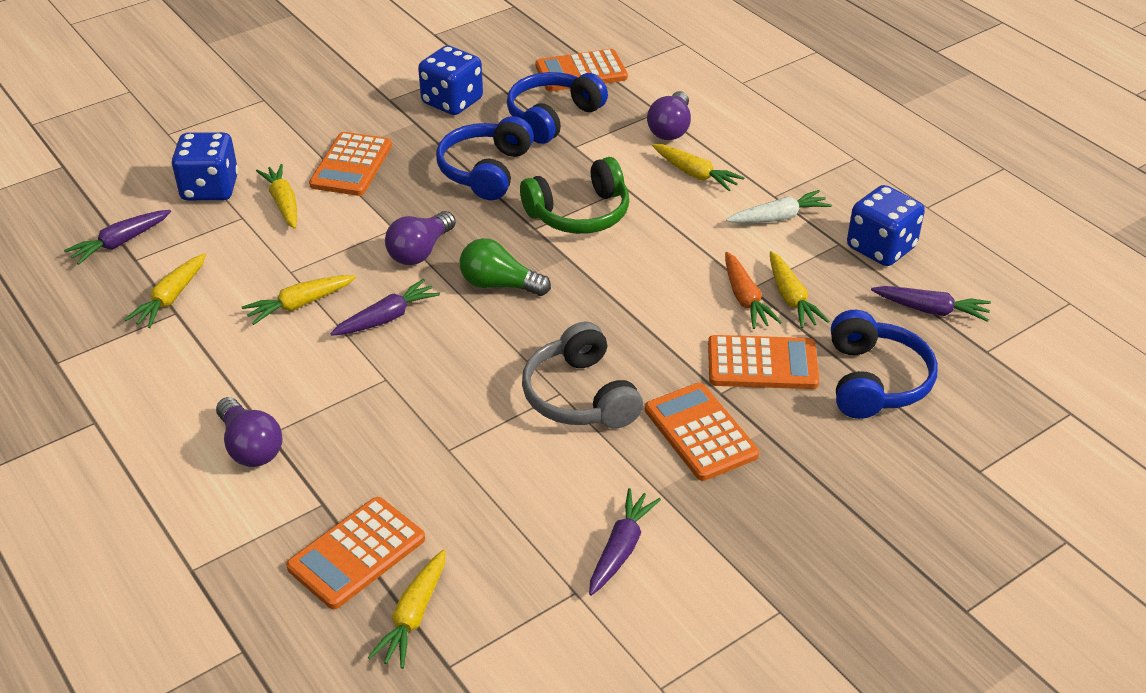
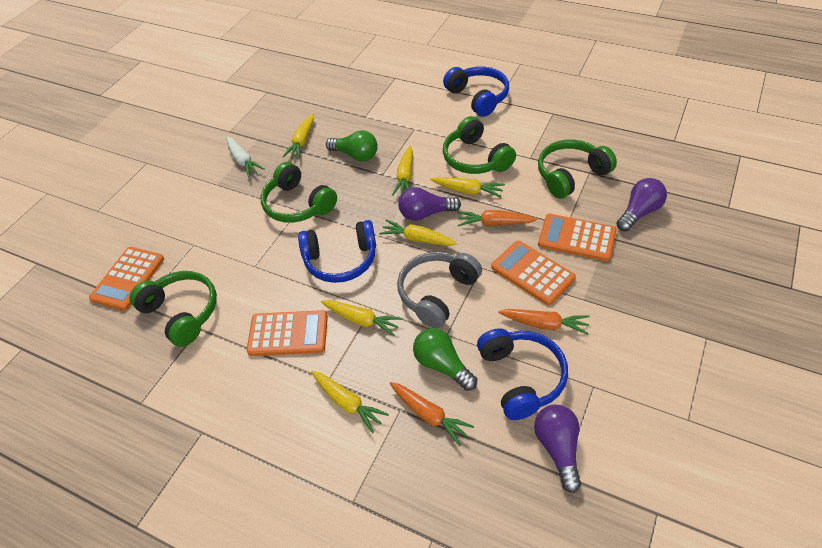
blue dice: 3 -> 0
green headphones: 1 -> 4
green light bulb: 1 -> 2
orange calculator: 5 -> 4
orange carrot: 1 -> 3
purple carrot: 4 -> 0

